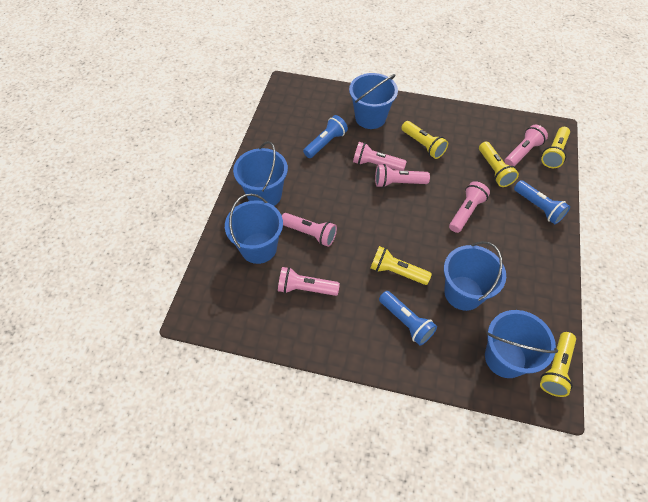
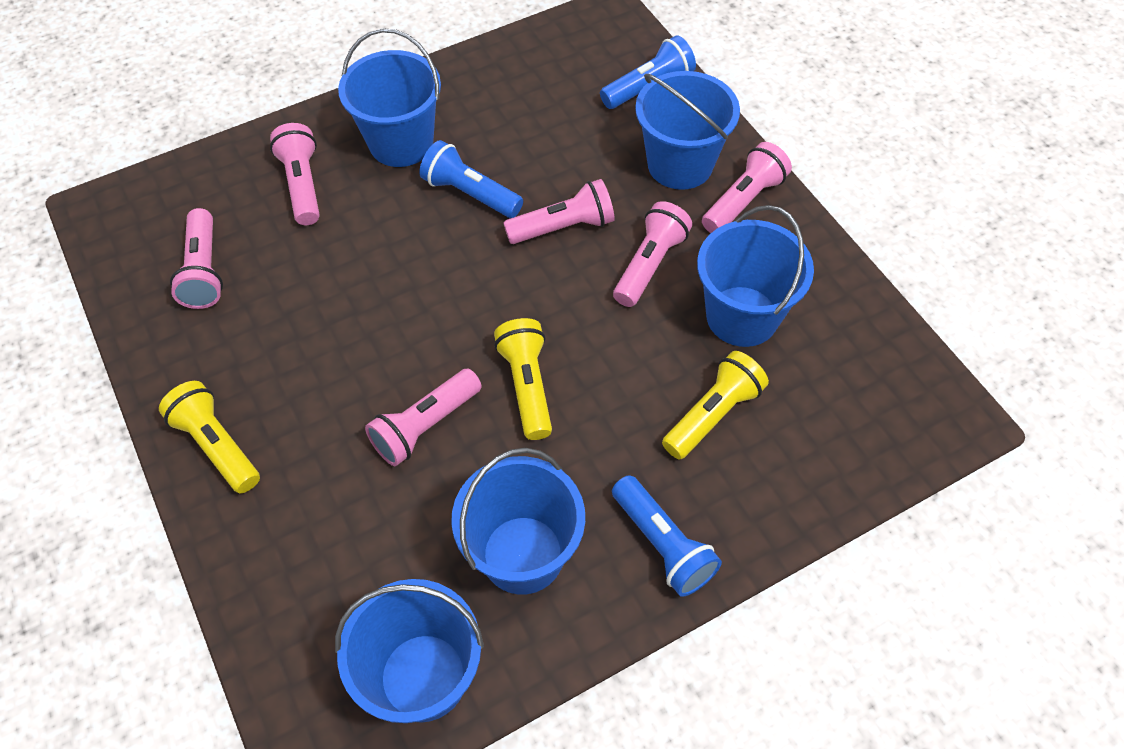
yellow flashlight: 5 -> 3

